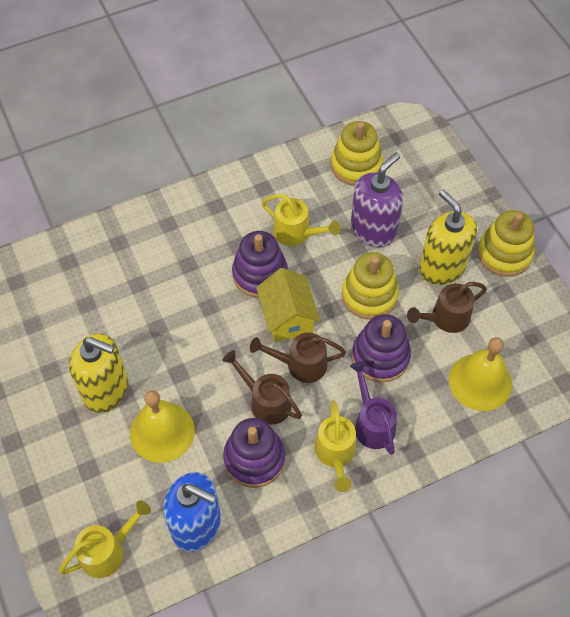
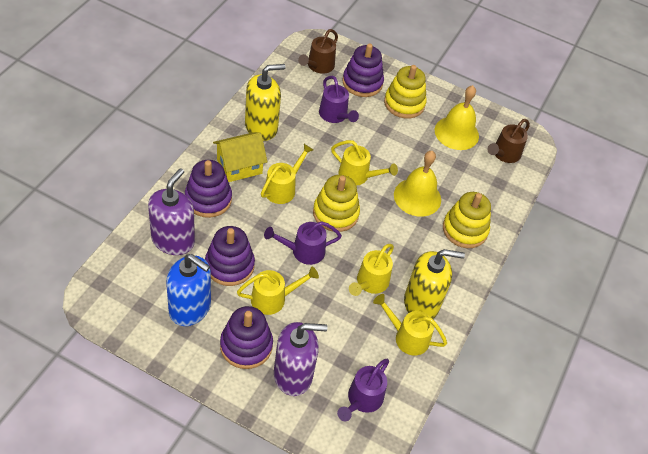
brown watering can: 3 -> 2
purple soap dispenser: 1 -> 2
purple stacking toy: 3 -> 4
purple watering can: 1 -> 3
yellow watering can: 3 -> 5

